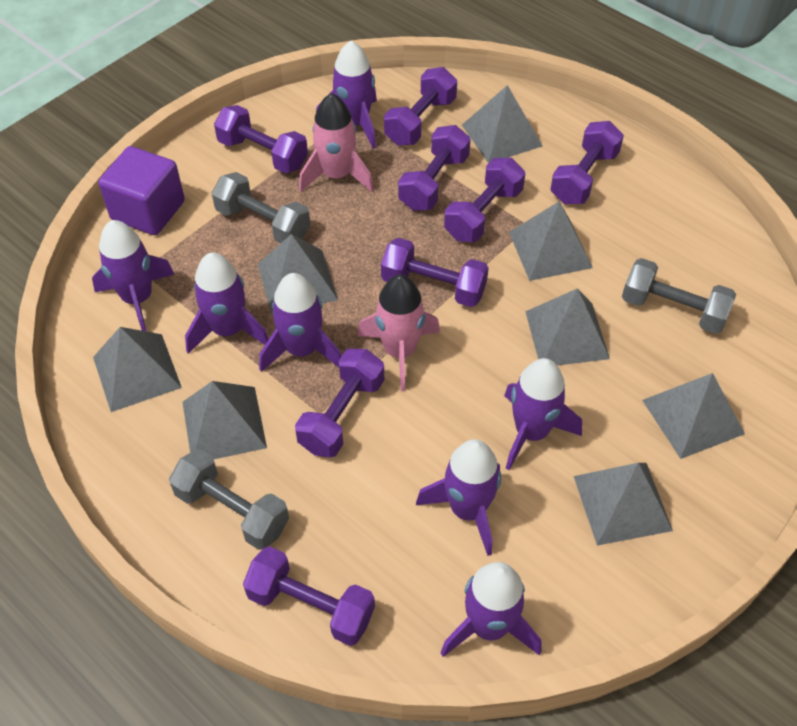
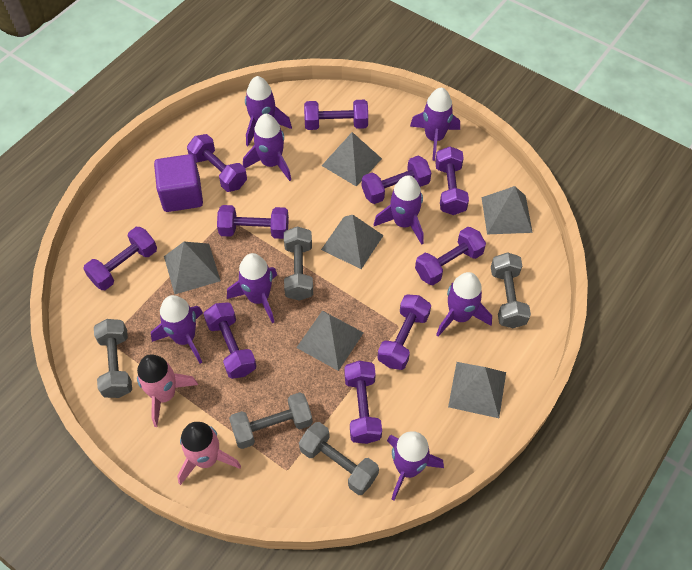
grey dumbbell: 3 -> 5
grey pyramid: 8 -> 6
purple dumbbell: 8 -> 10
purple rocket: 7 -> 8

